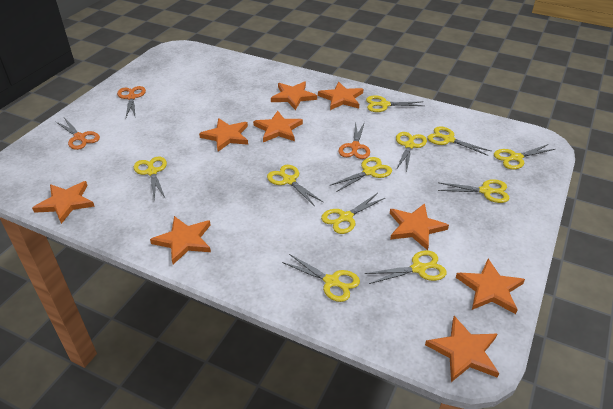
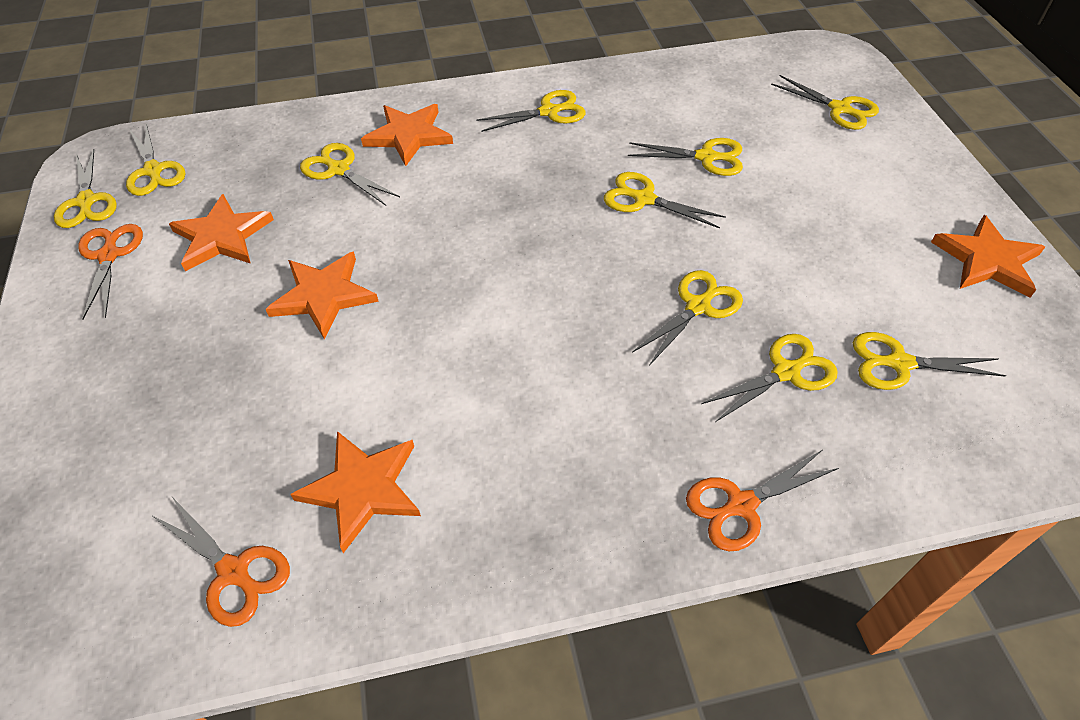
orange star: 9 -> 5
yellow scissors: 11 -> 10

